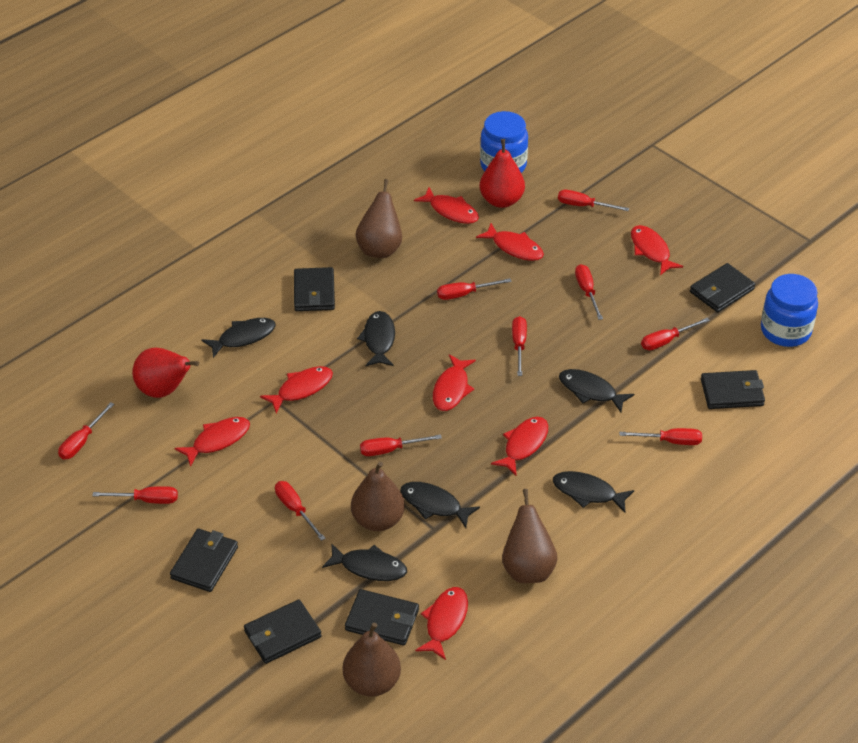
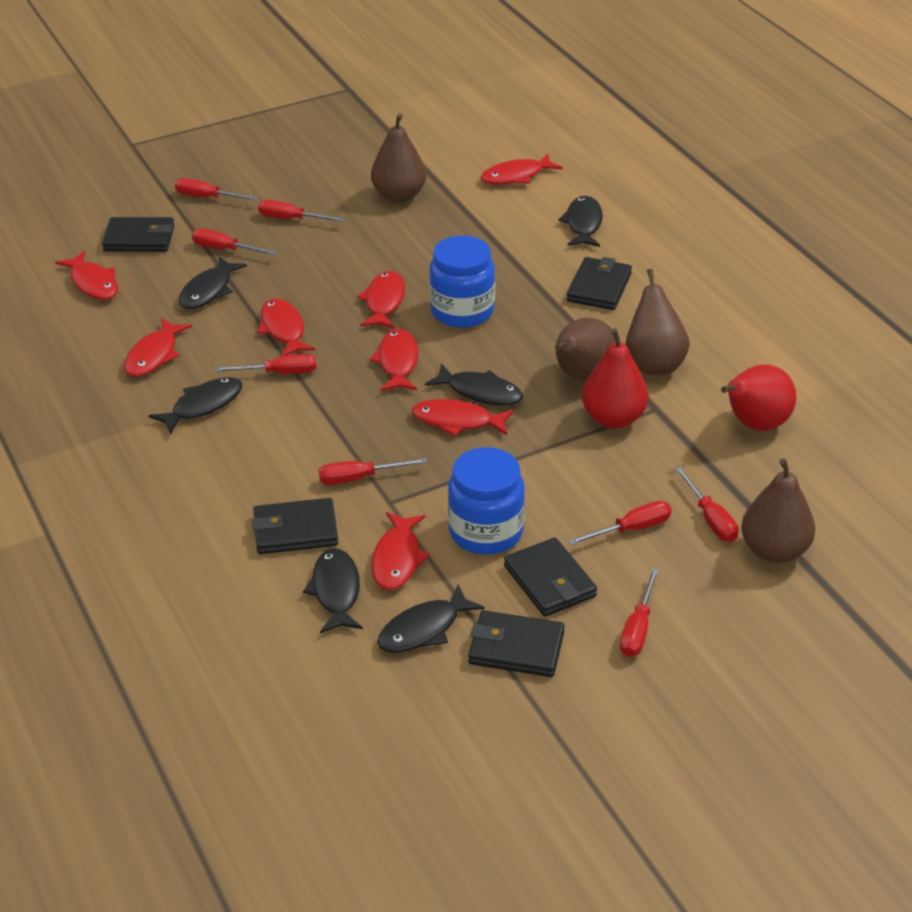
black wallet: 6 -> 5
red screwdriver: 10 -> 8

